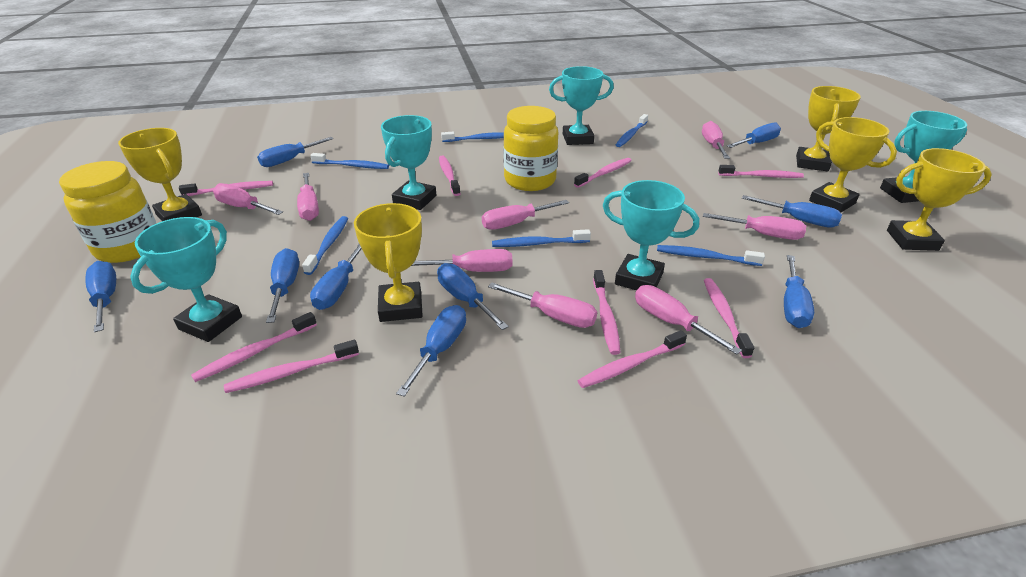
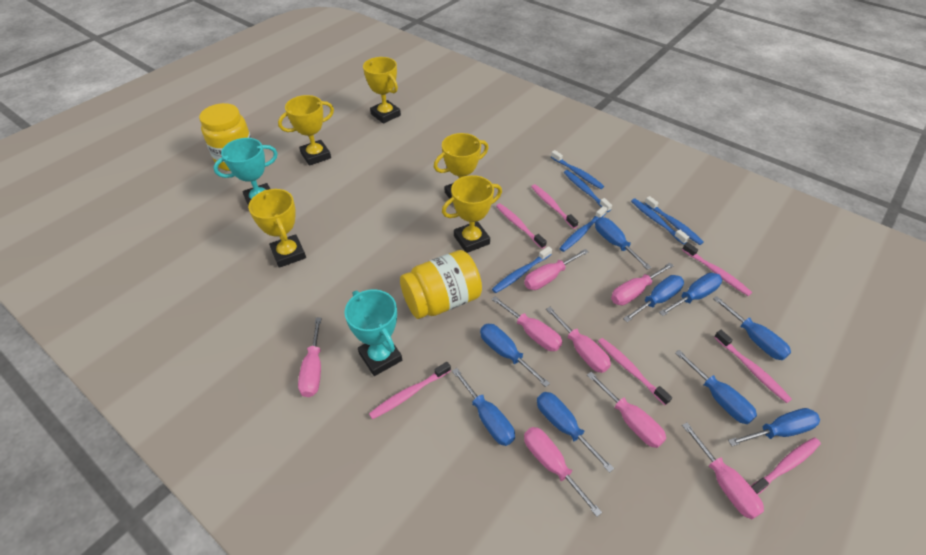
pink toothbrush: 9 -> 7
turquoise trophy: 5 -> 2

